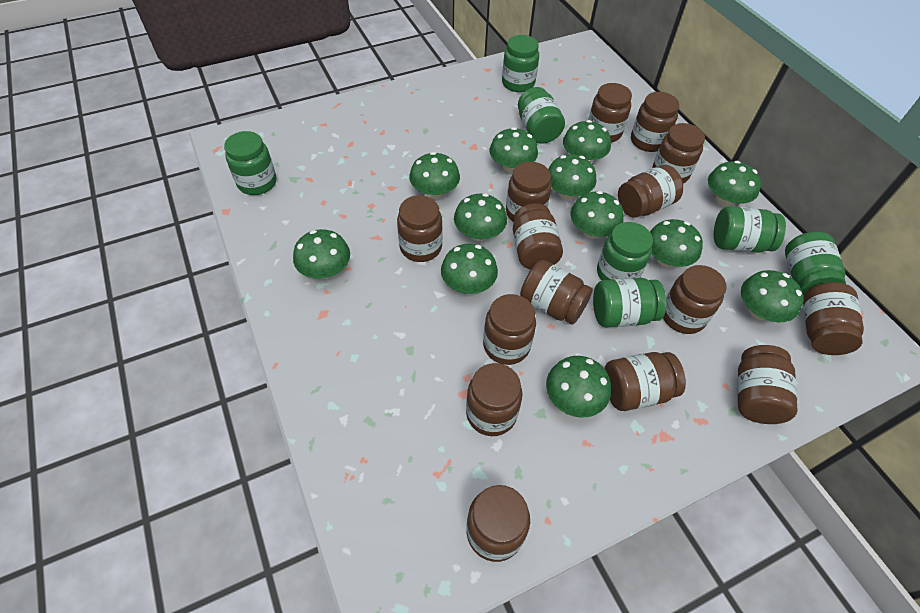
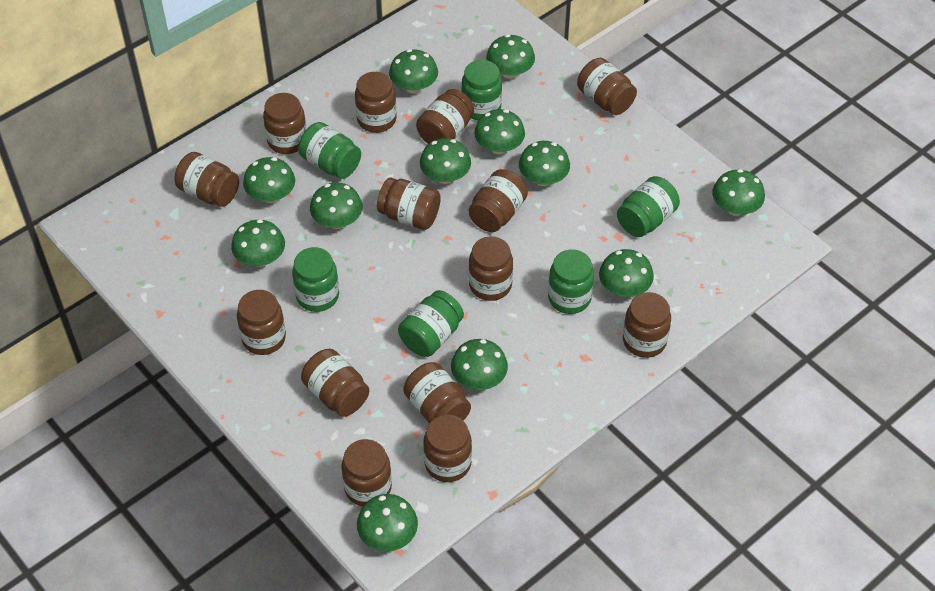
brown jar: 15 -> 14
green jar: 7 -> 6

